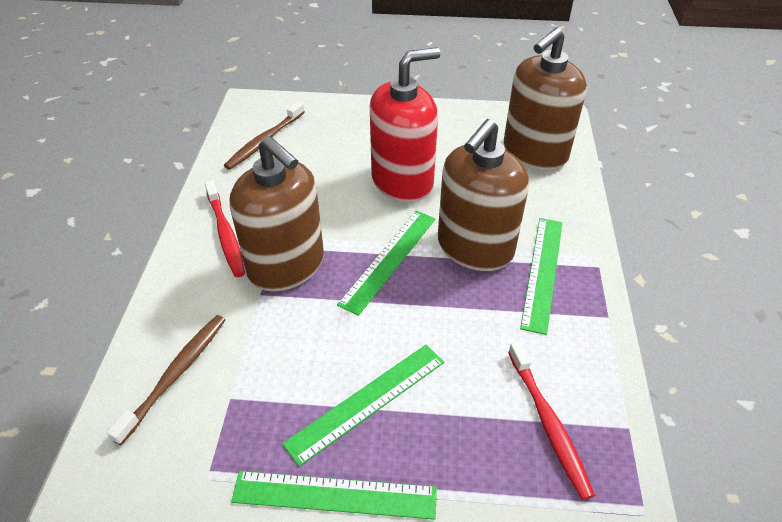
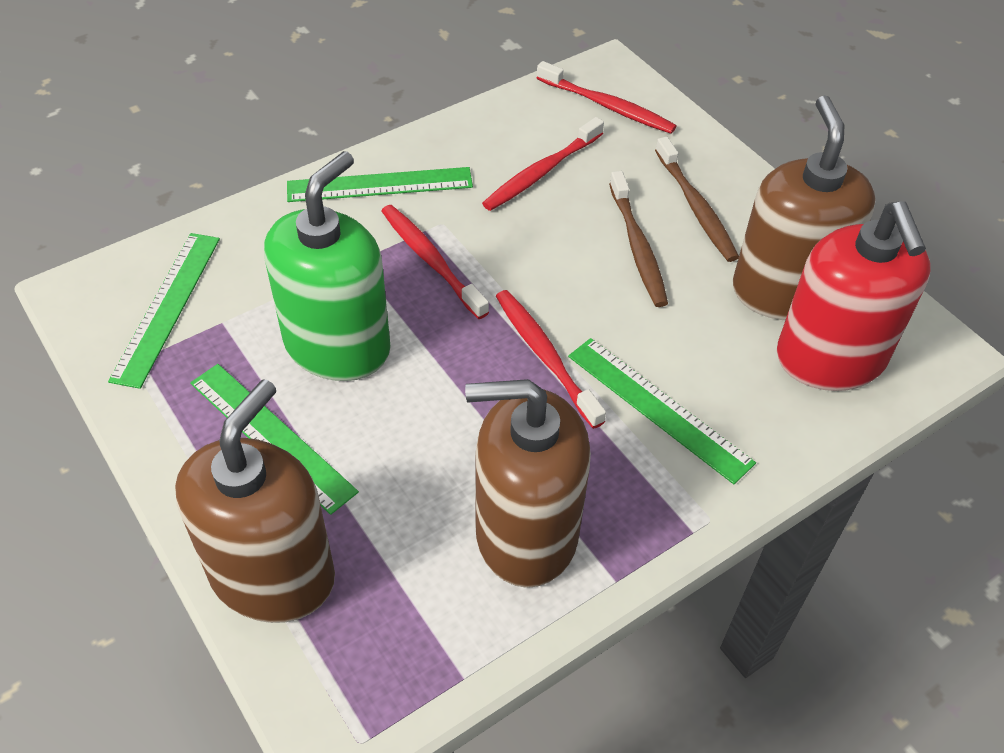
green soap dispenser: 0 -> 1
red toothbrush: 2 -> 4

